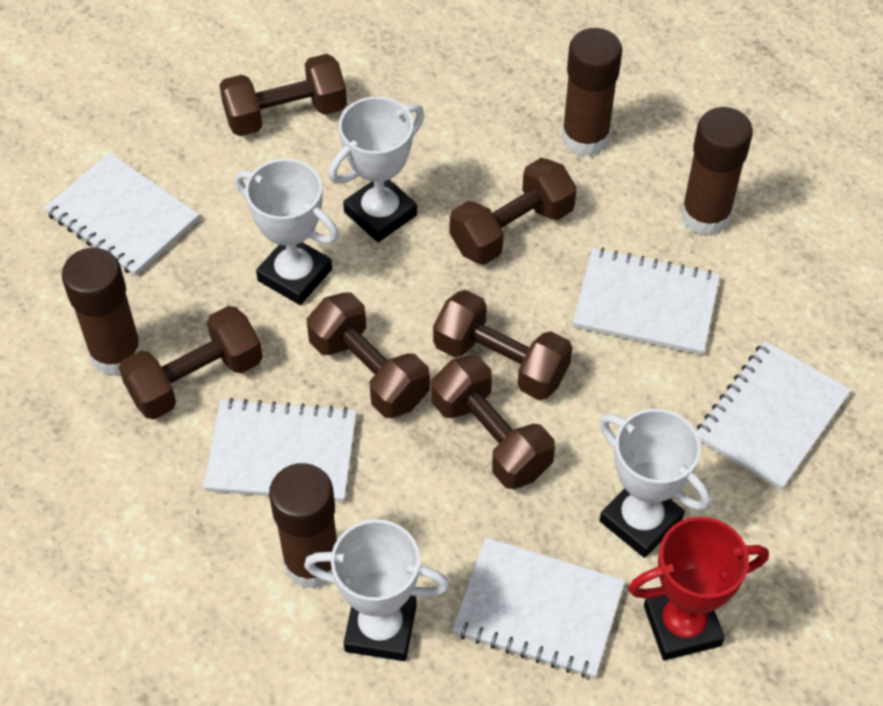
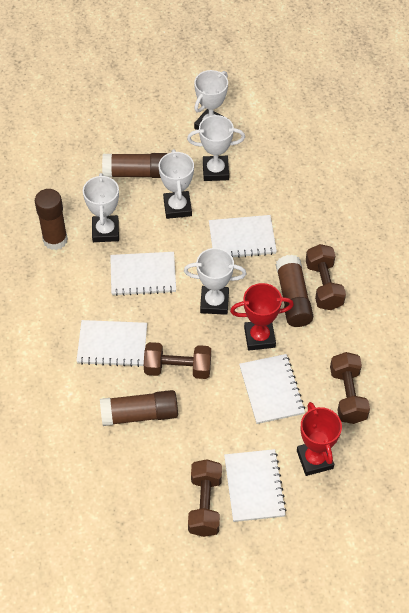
brown dumbbell: 6 -> 4
red trophy: 1 -> 2
white trophy: 4 -> 5

